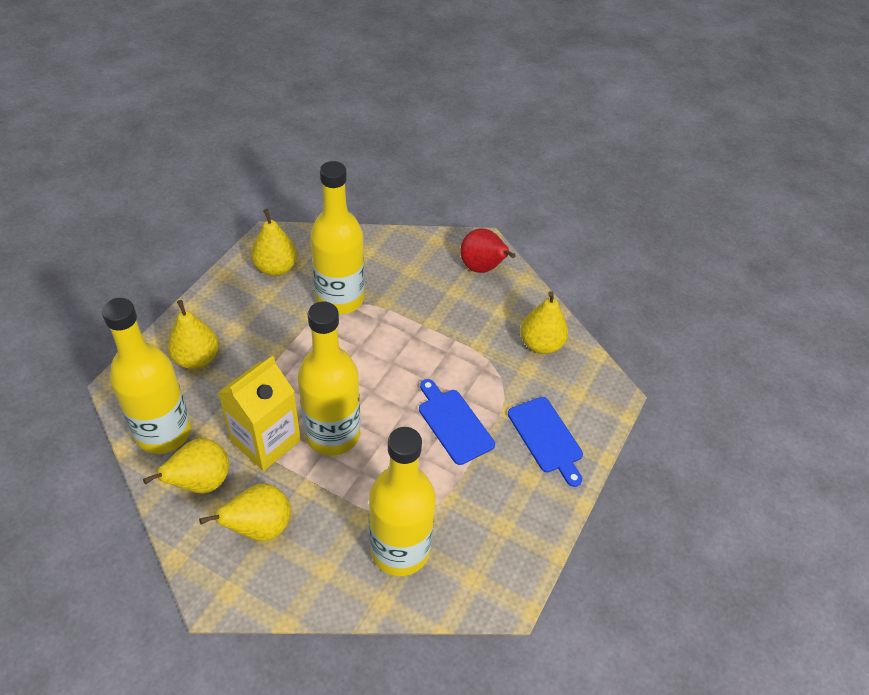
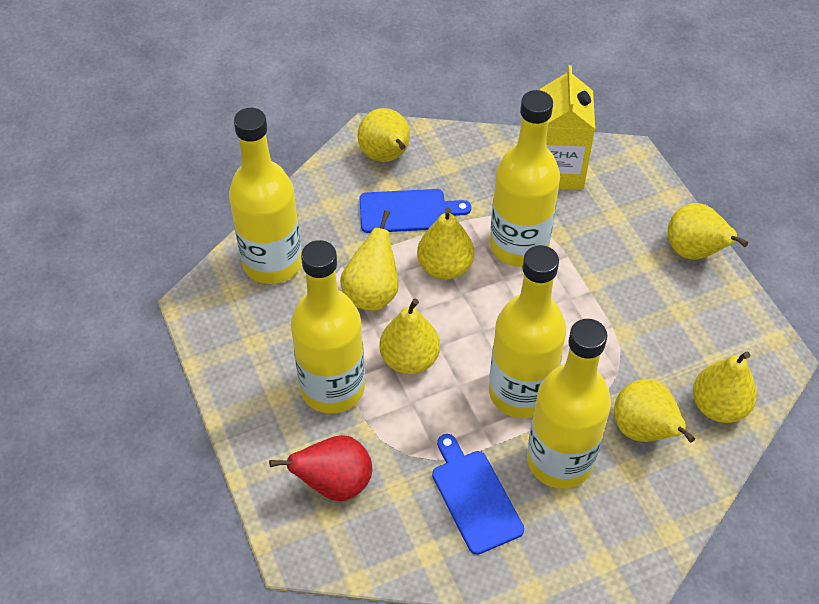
yellow bottle: 4 -> 5
yellow pear: 5 -> 7

